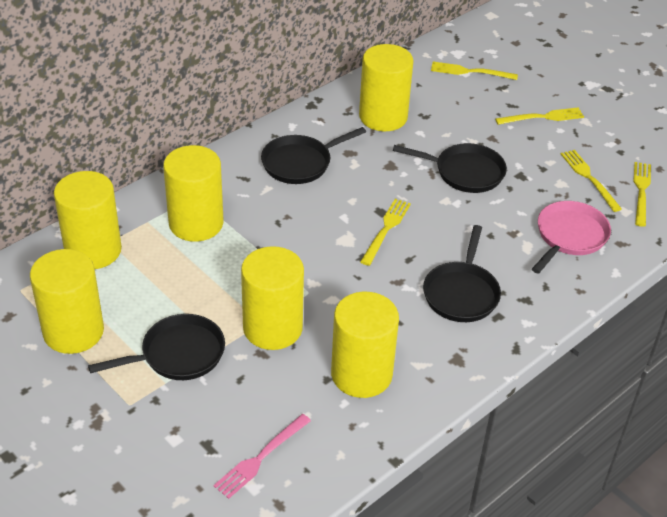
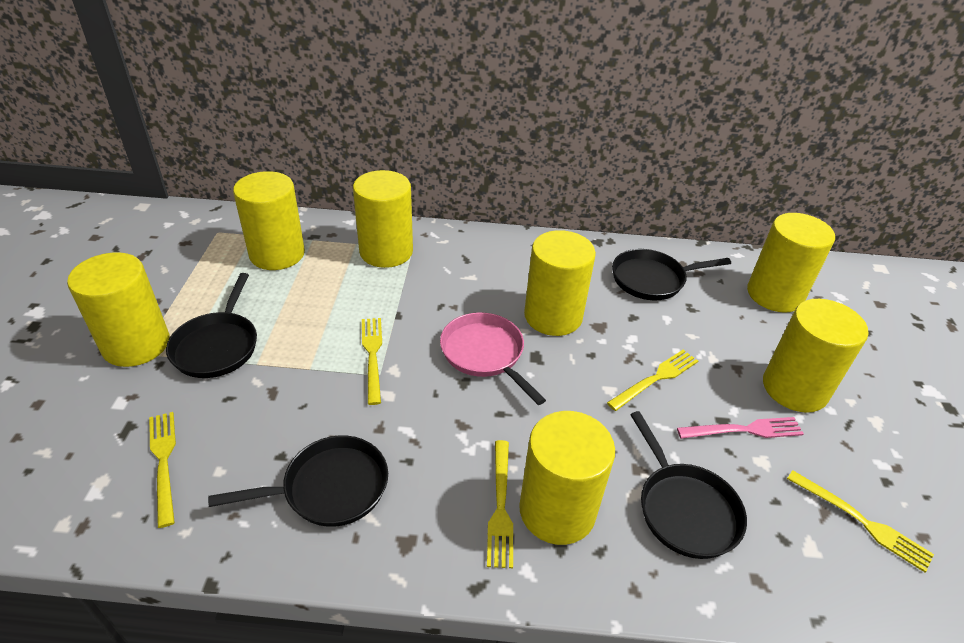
yellow cylinder: 6 -> 7

